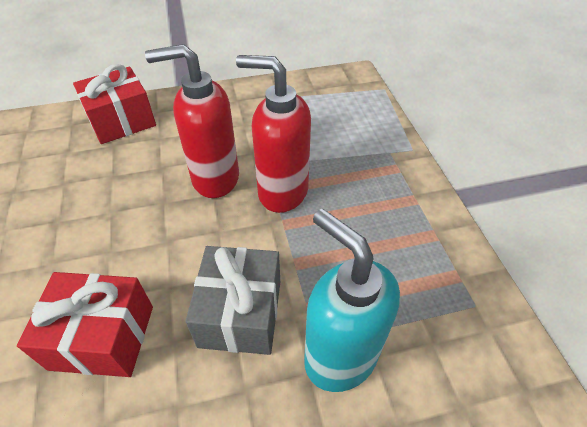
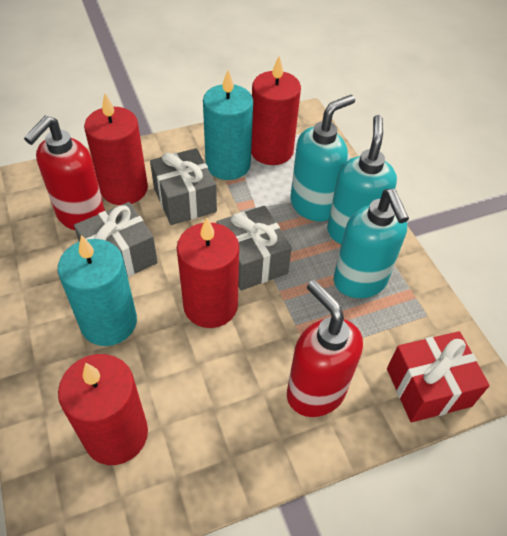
grey gift: 1 -> 3
red candle: 0 -> 4
red gift: 2 -> 1
turquoise candle: 0 -> 2
turquoise soap dispenser: 1 -> 3

